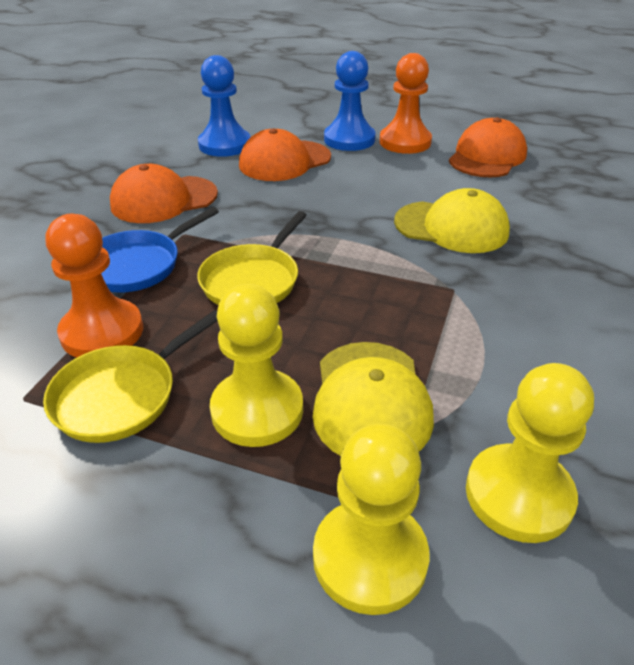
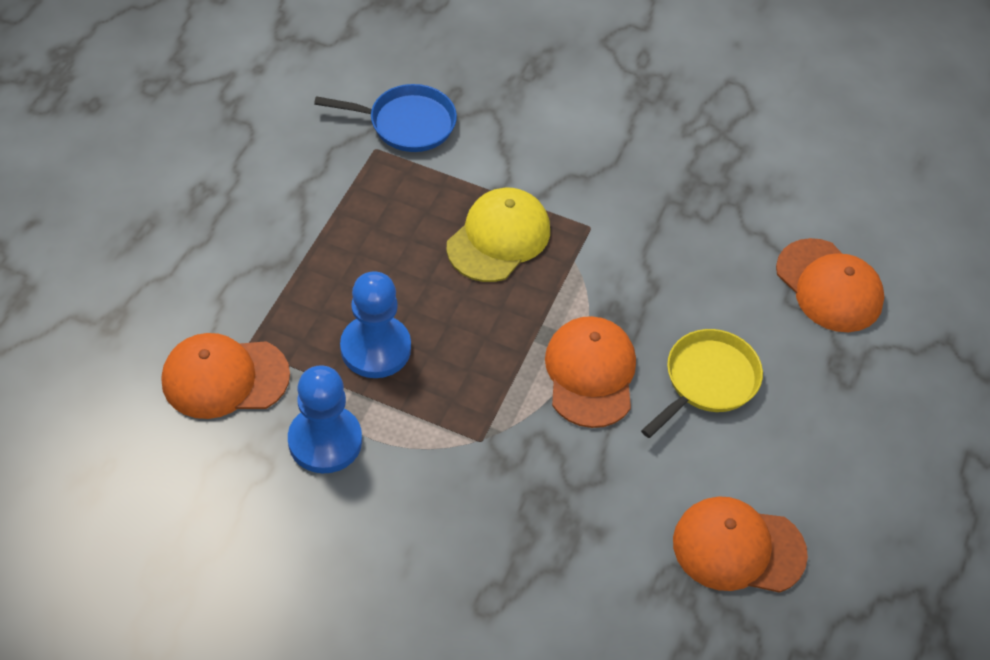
orange cap: 3 -> 4
orange pawn: 2 -> 0
yellow cap: 2 -> 1
yellow pan: 2 -> 1
yellow pawn: 3 -> 0

